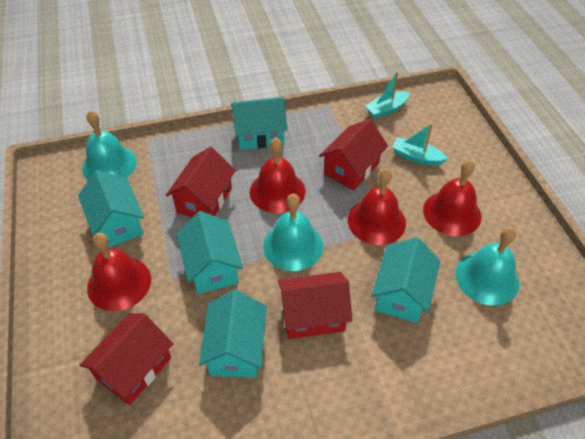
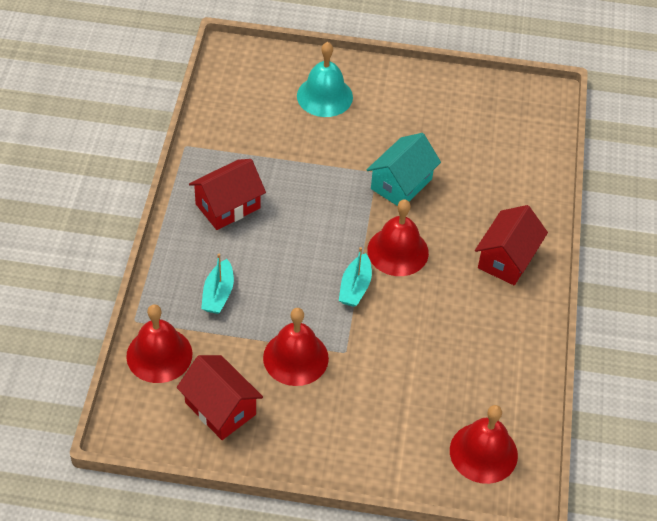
red house: 4 -> 3
turquoise bell: 3 -> 1
turquoise house: 5 -> 1

